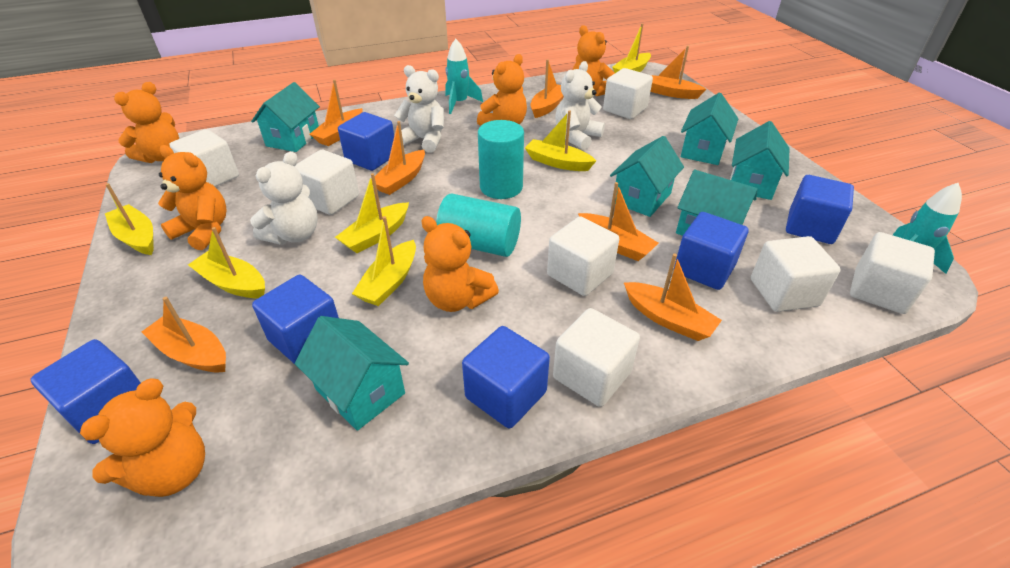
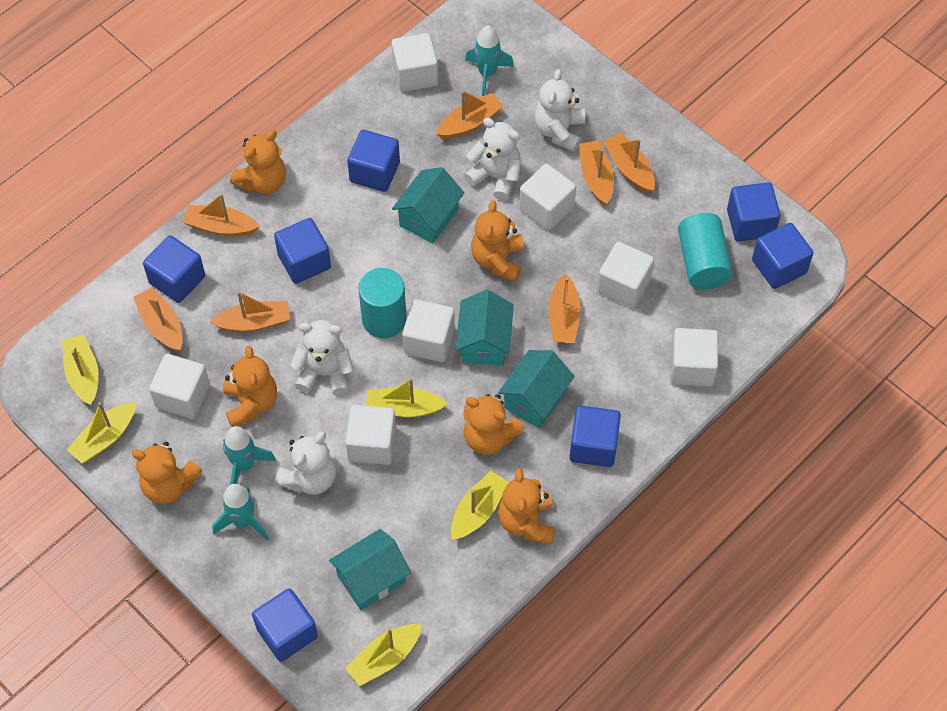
blue cube: 6 -> 7
turquoise house: 6 -> 4
turquoise rocket: 2 -> 3
white teddy bear: 3 -> 4
yellow boat: 6 -> 5

